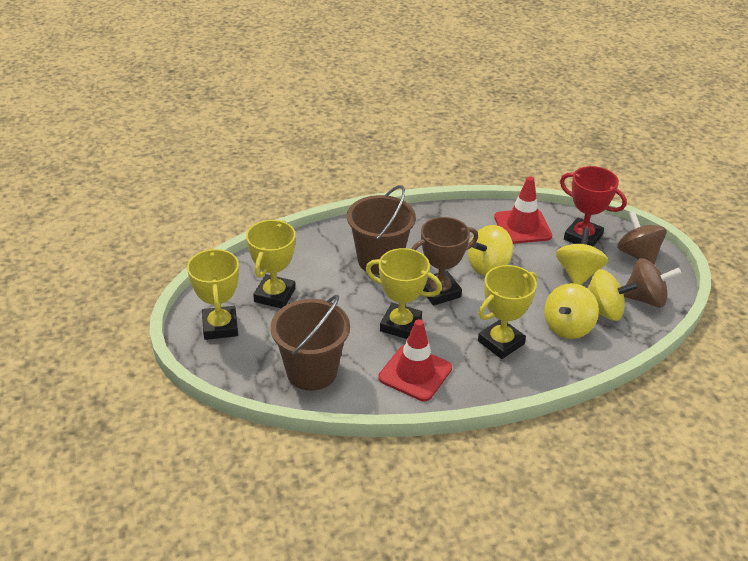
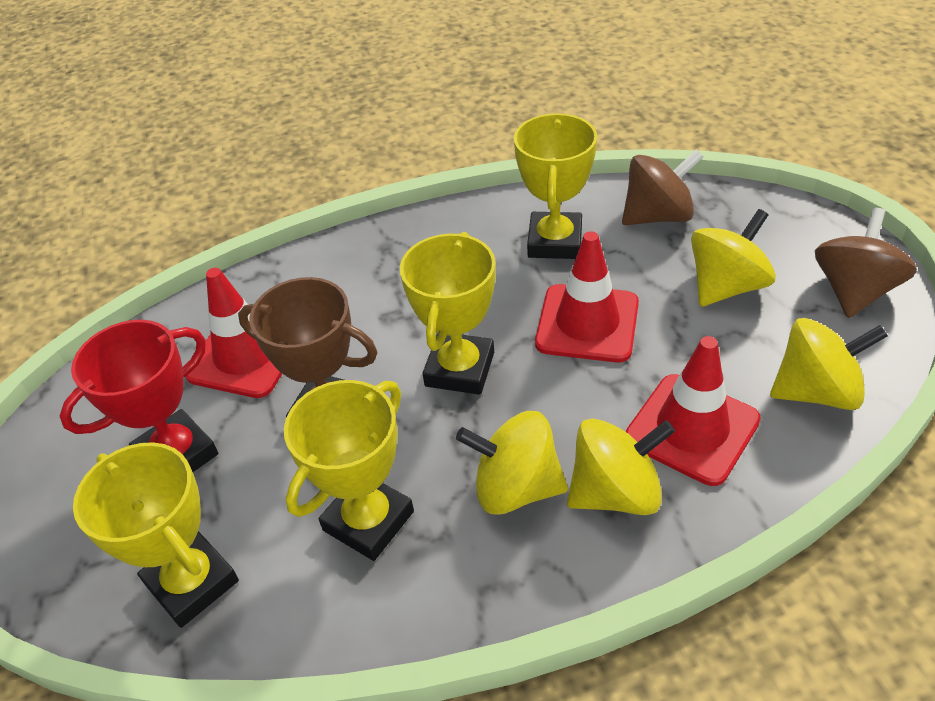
brown bucket: 2 -> 0
red traffic cone: 2 -> 3

